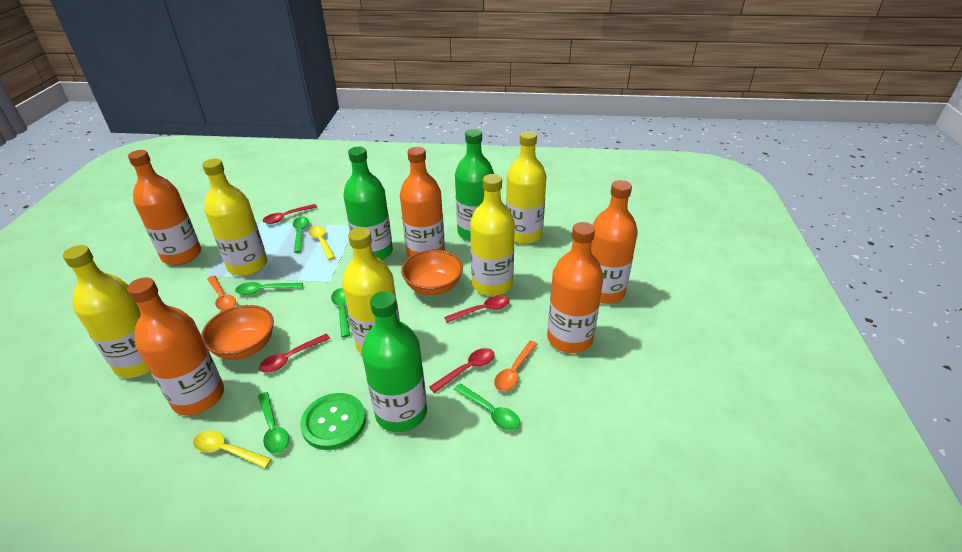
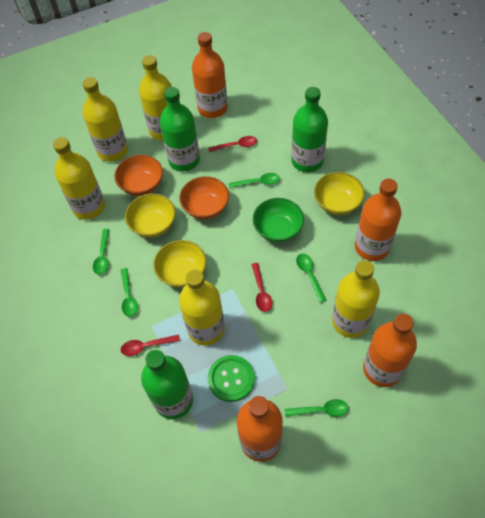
green bowl: 0 -> 1
orange bottle: 5 -> 4
orange spoon: 2 -> 0
red spoon: 4 -> 3
yellow bowl: 0 -> 3
yellow spoon: 2 -> 0

